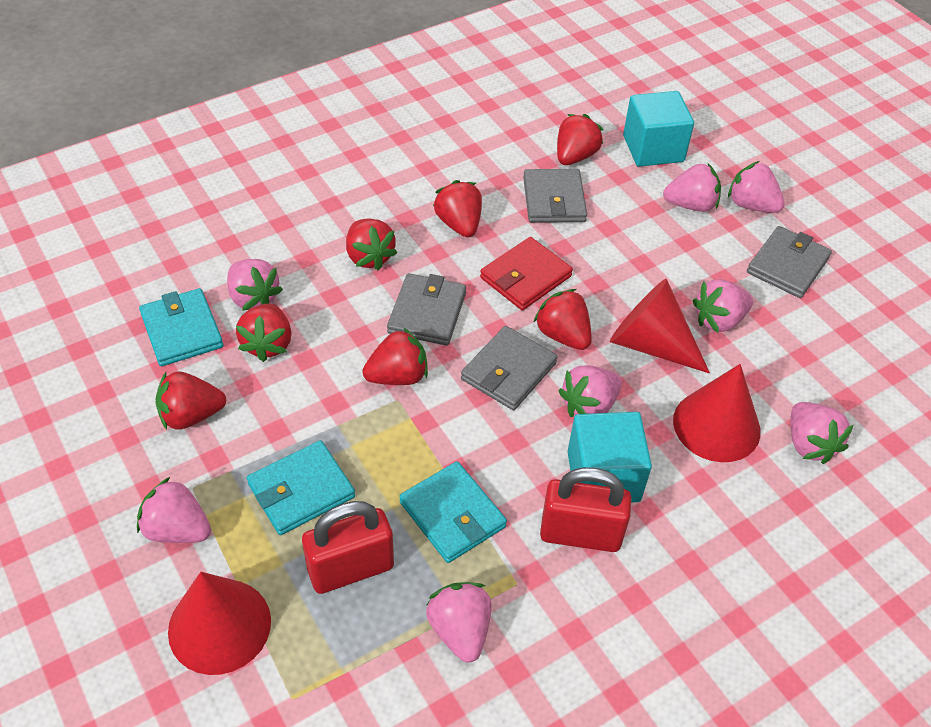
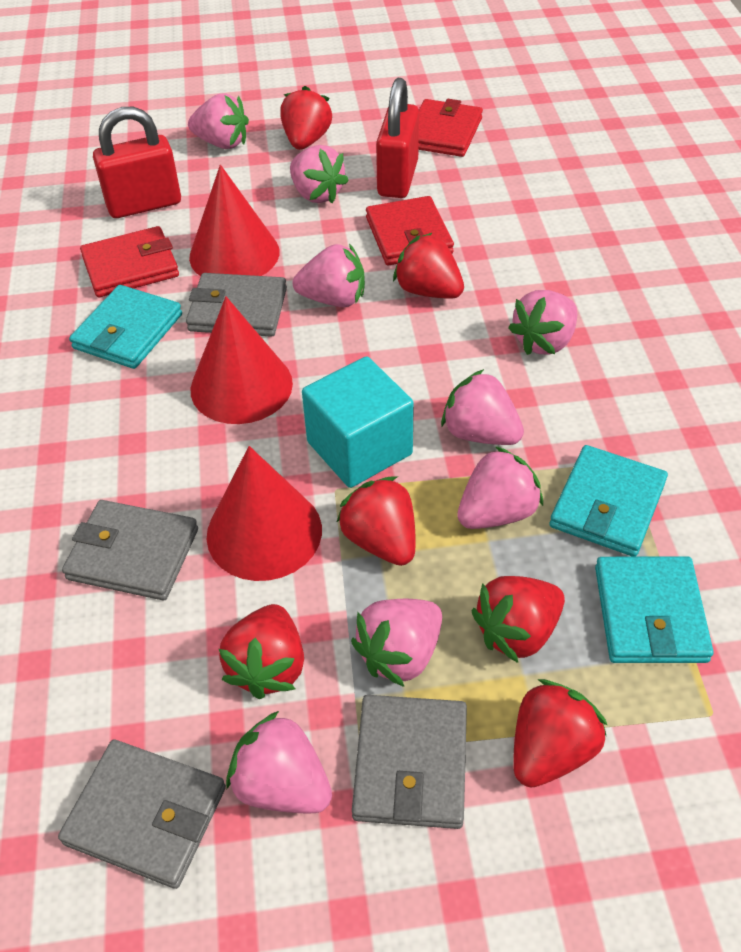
red strawberry: 7 -> 6
red wallet: 1 -> 3
turquoise cube: 2 -> 1

